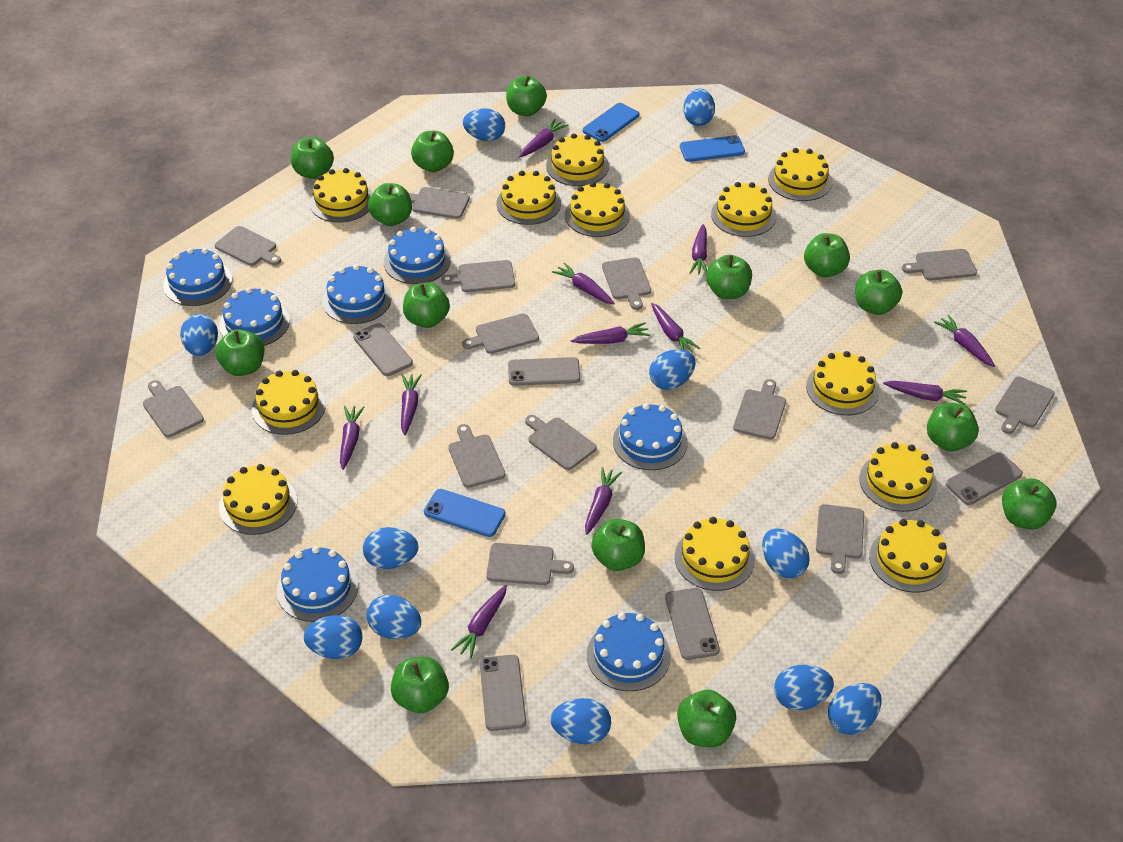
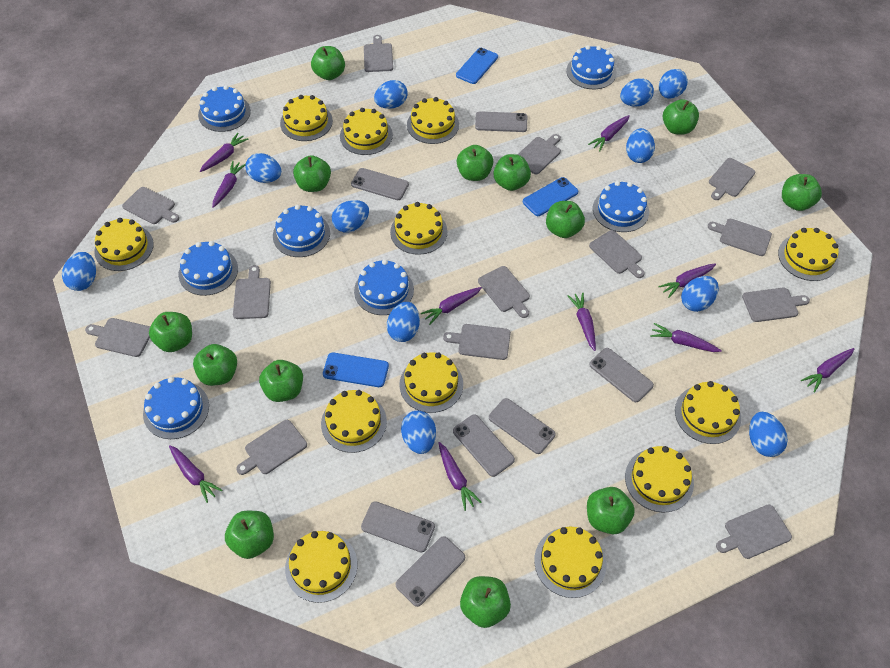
green apple: 14 -> 13
grey phone: 5 -> 7
purple carrot: 11 -> 10

